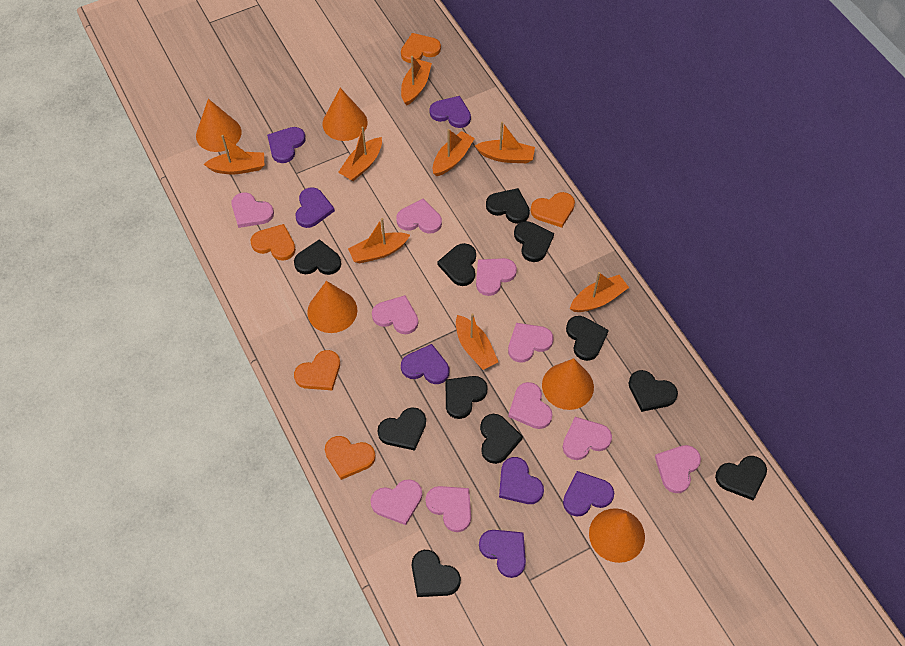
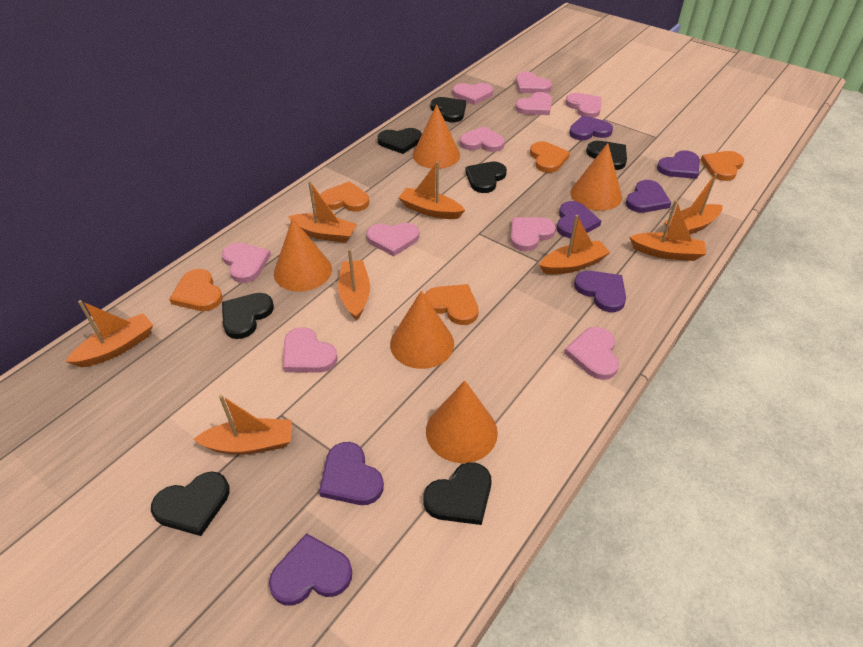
black heart: 11 -> 7

